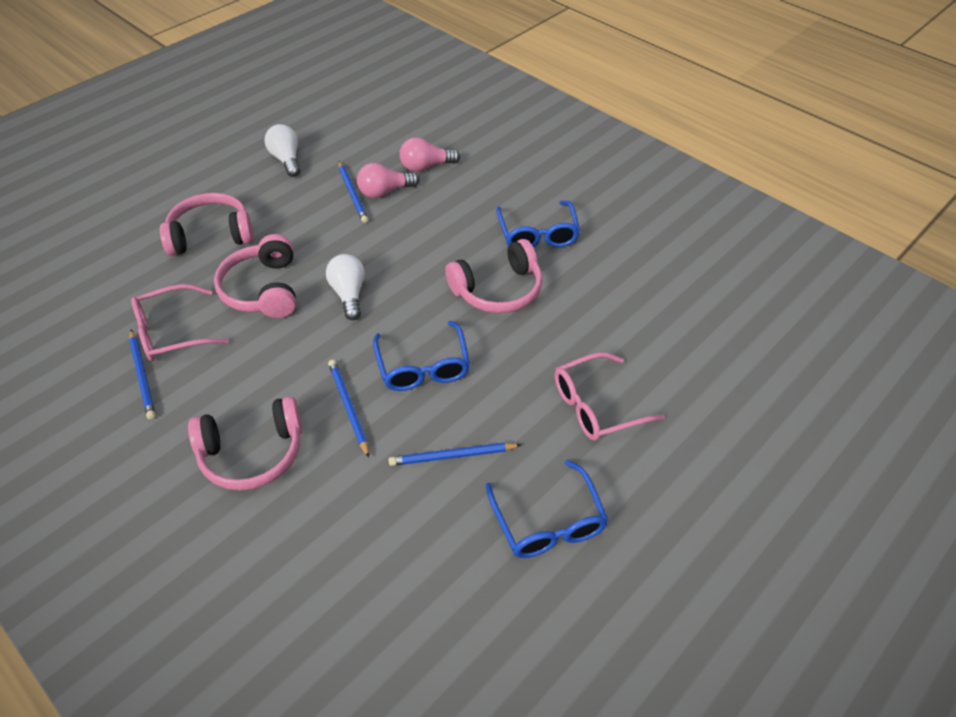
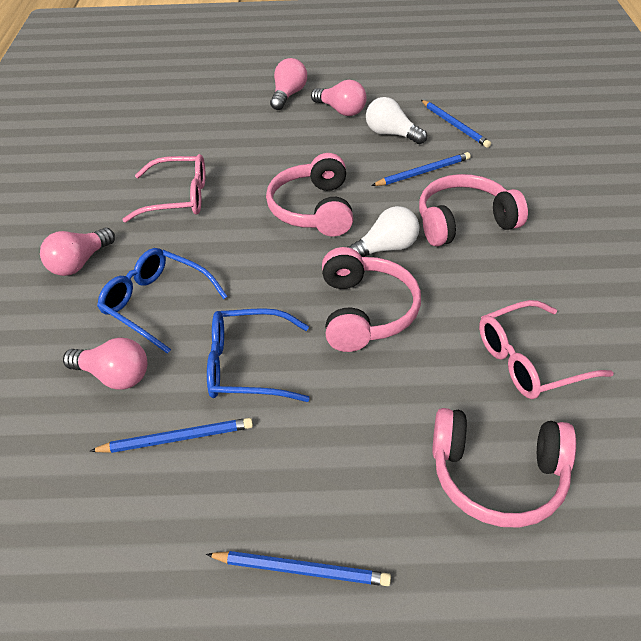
blue glasses: 3 -> 2
pink light bulb: 2 -> 4

